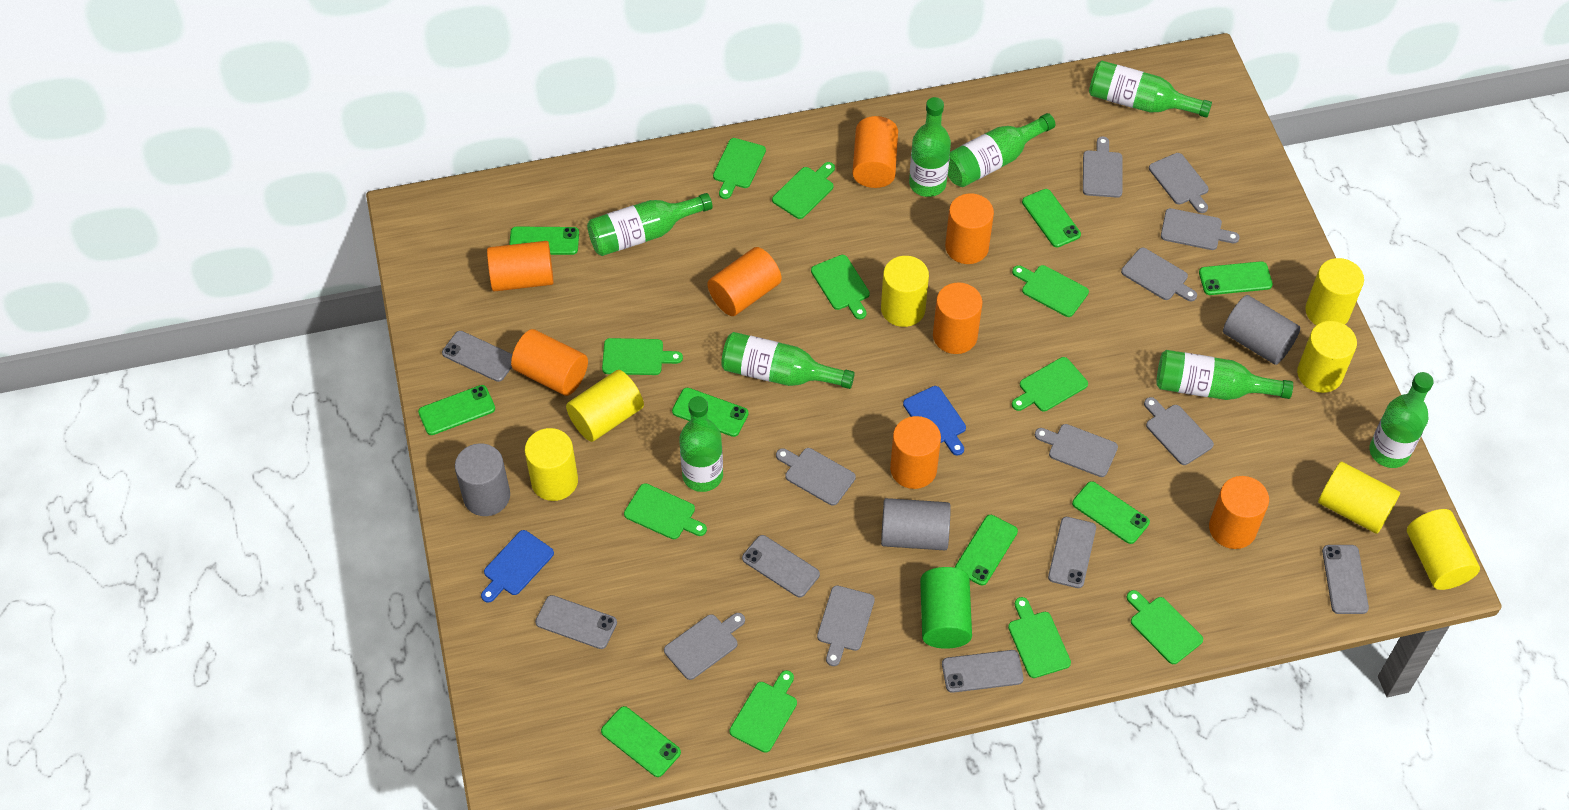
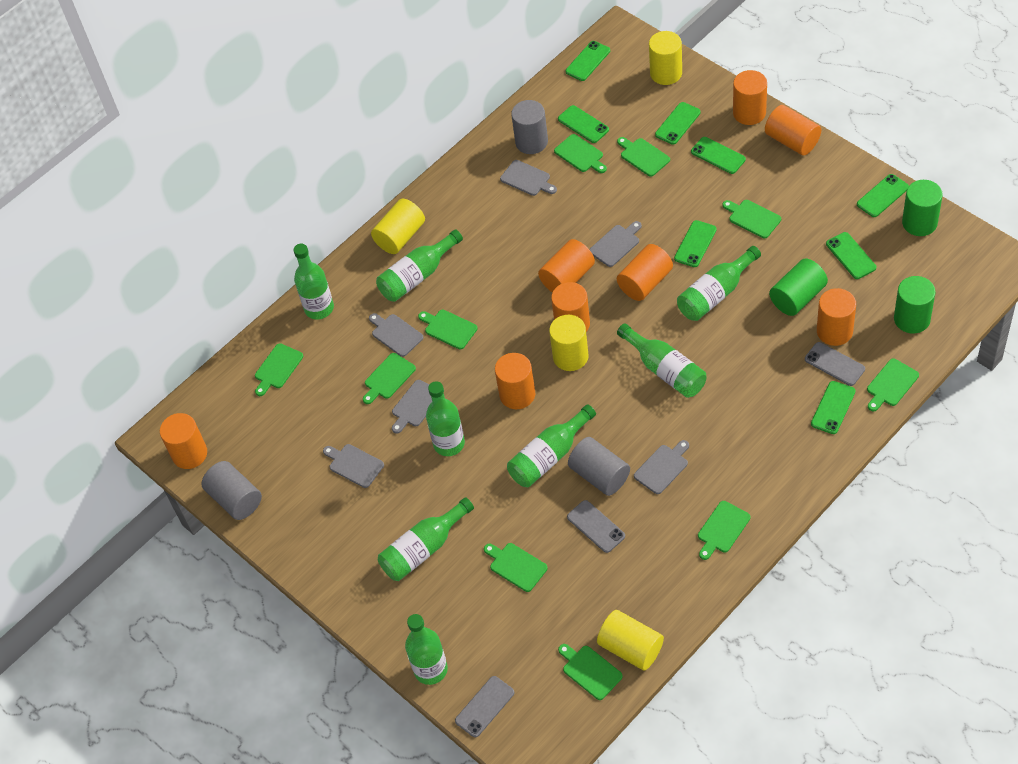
blue cutting board: 2 -> 0
green cylinder: 1 -> 3
grey cutting board: 9 -> 6
grey phone: 6 -> 3
yellow cylinder: 7 -> 4

